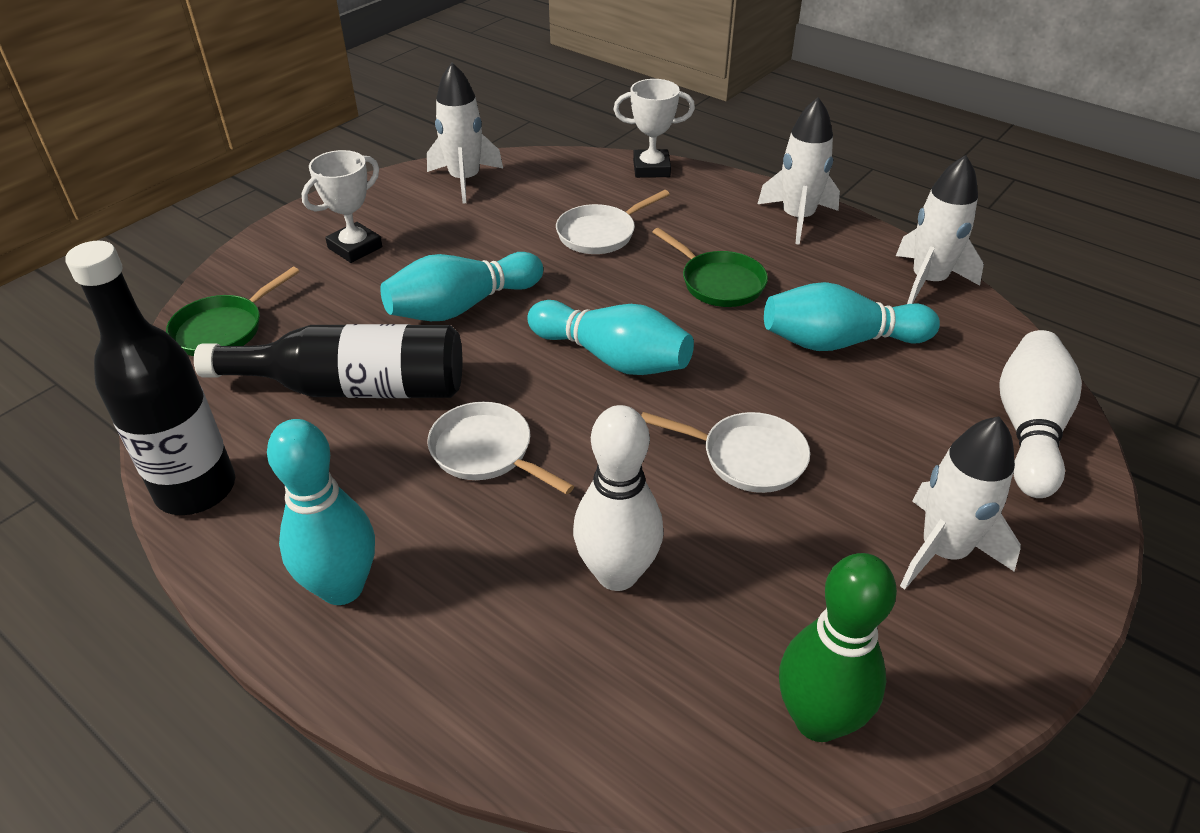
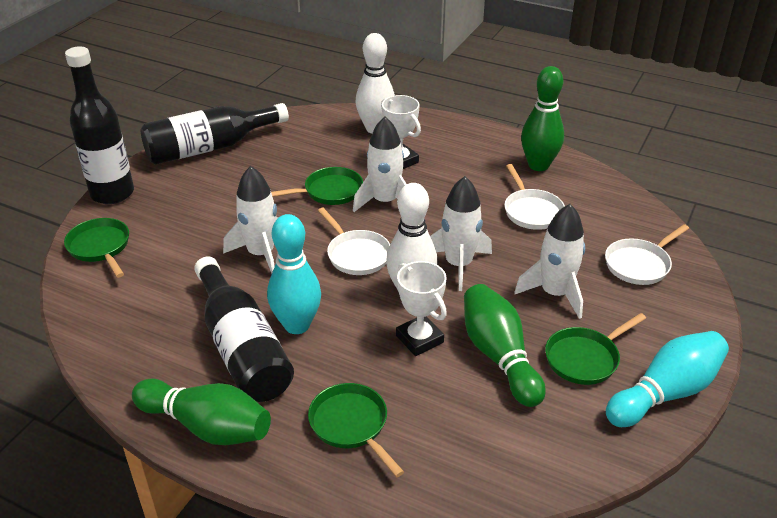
black bottle: 2 -> 3
green bowling pin: 1 -> 3
green pan: 2 -> 4
turquoise bowling pin: 4 -> 2

